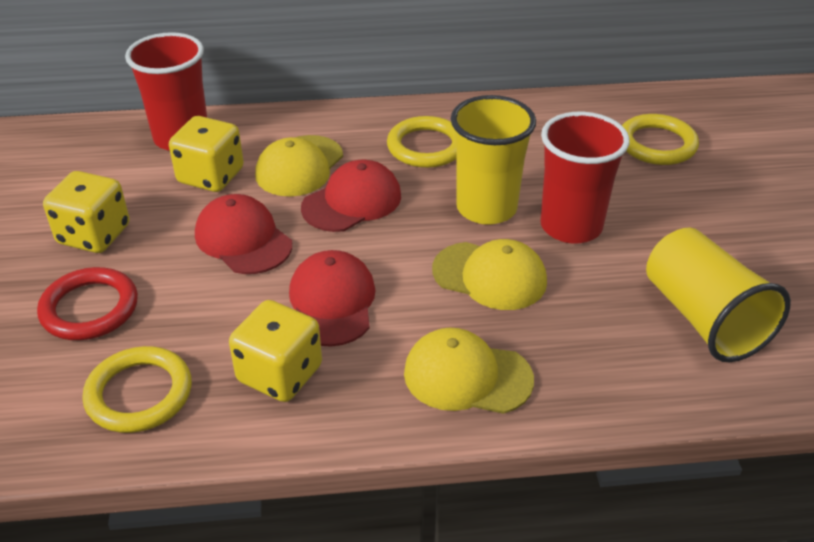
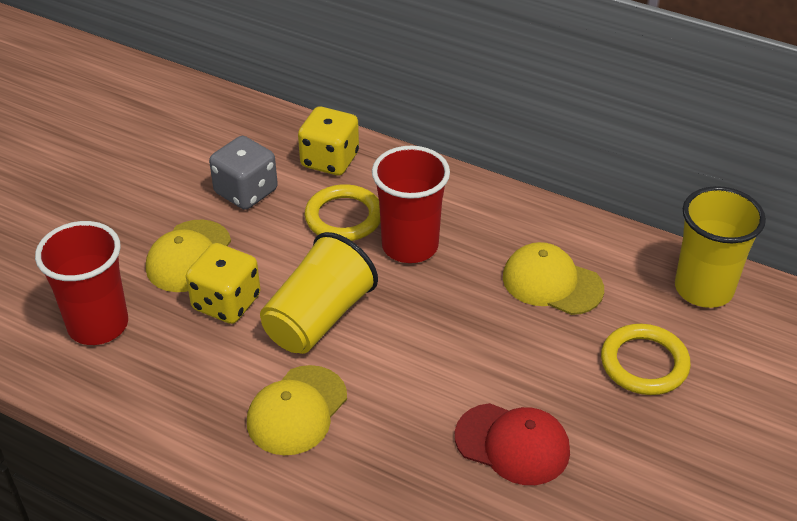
grey dice: 0 -> 1
red cap: 3 -> 1
red ring: 1 -> 0
yellow dice: 3 -> 2
yellow ring: 3 -> 2

